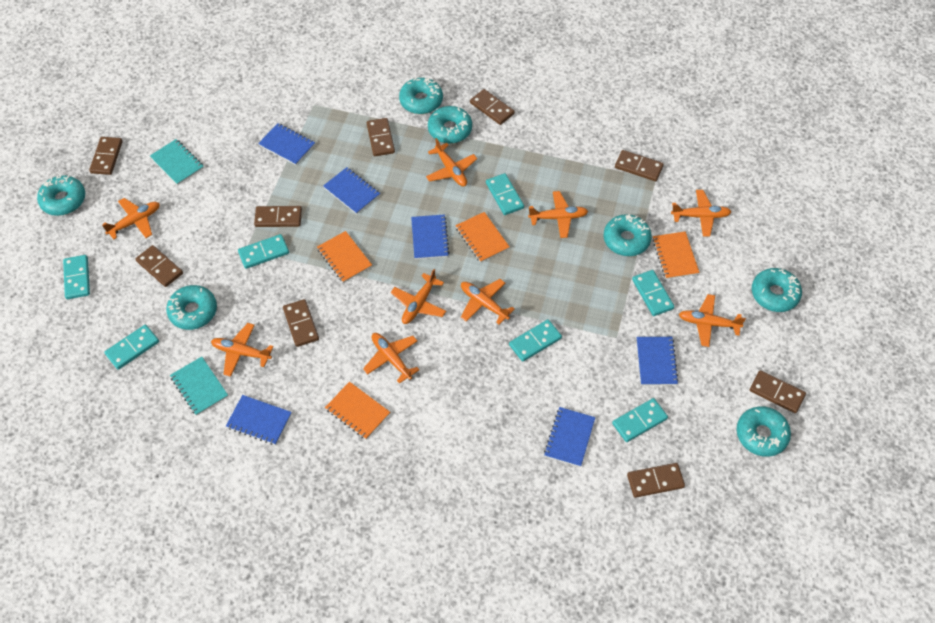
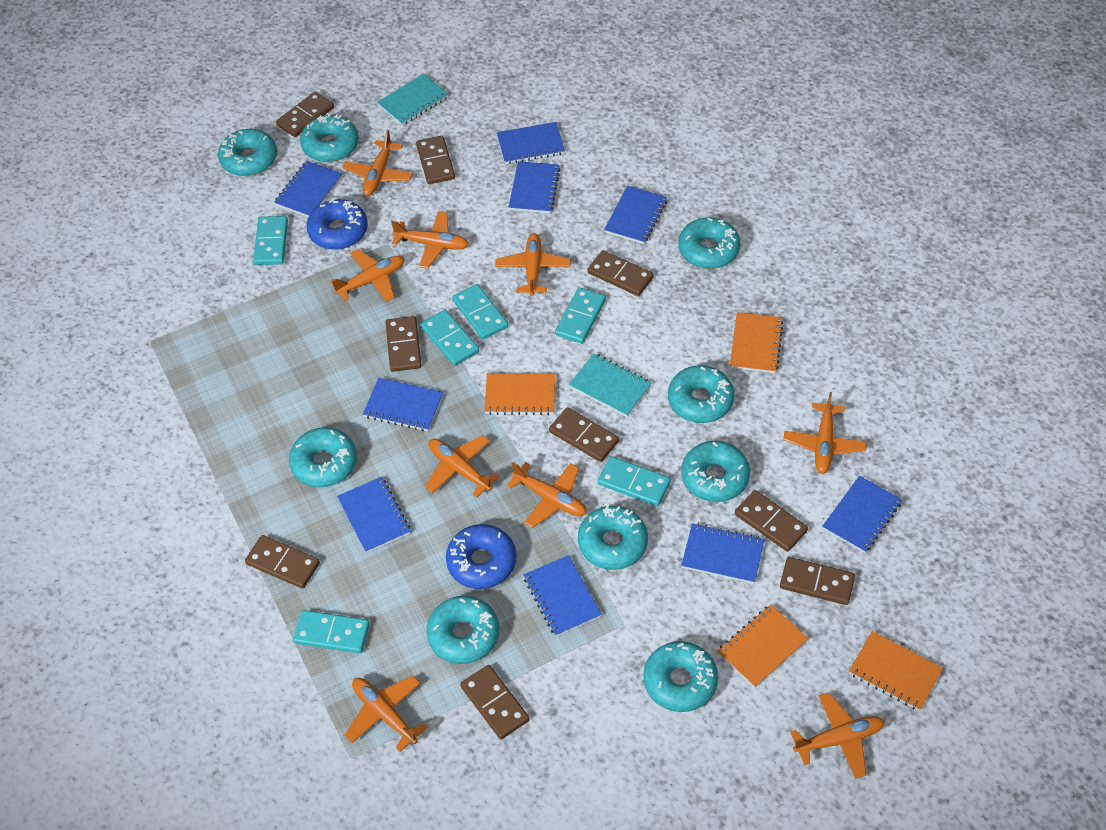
blue donut: 0 -> 2
blue notebook: 6 -> 9
turquoise domino: 7 -> 6
turquoise donut: 7 -> 9

